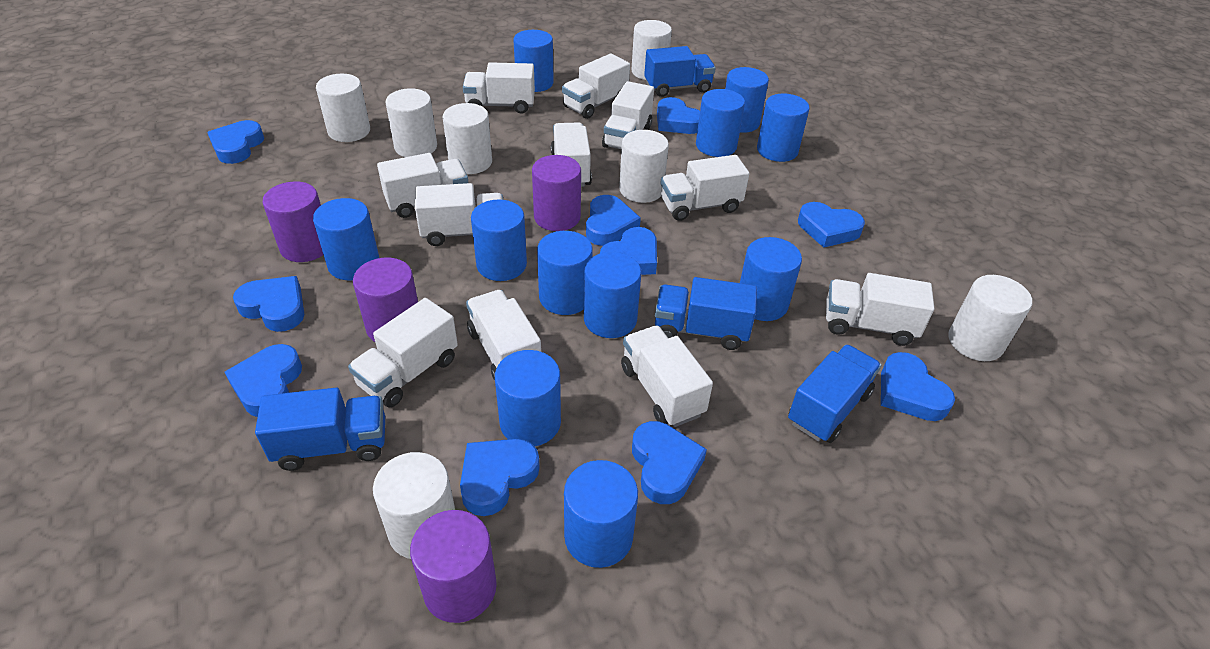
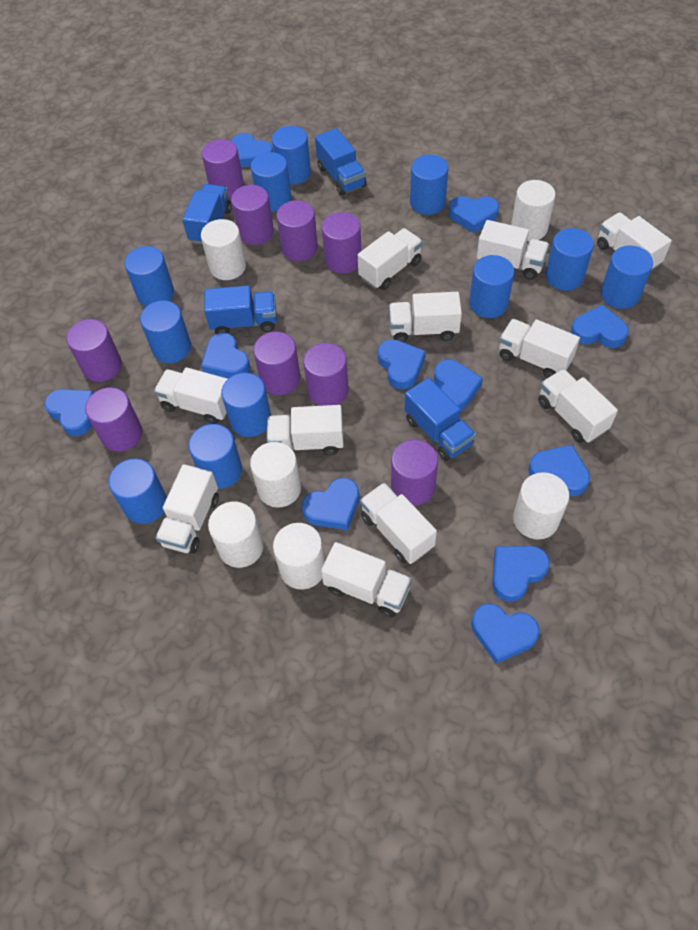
blue heart: 10 -> 11
purple cylinder: 4 -> 9
white cylinder: 7 -> 6

